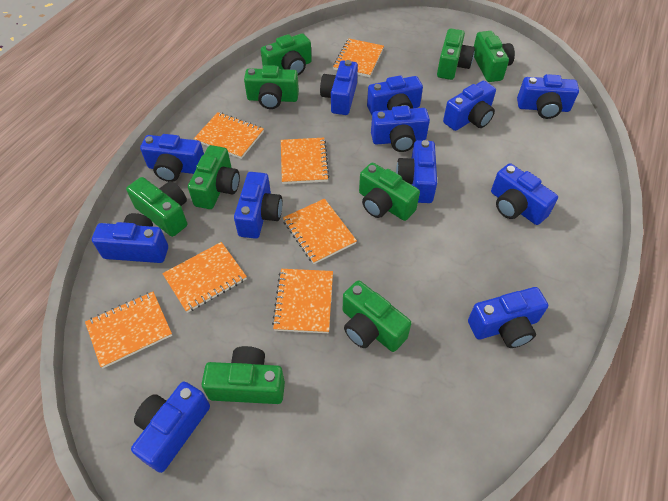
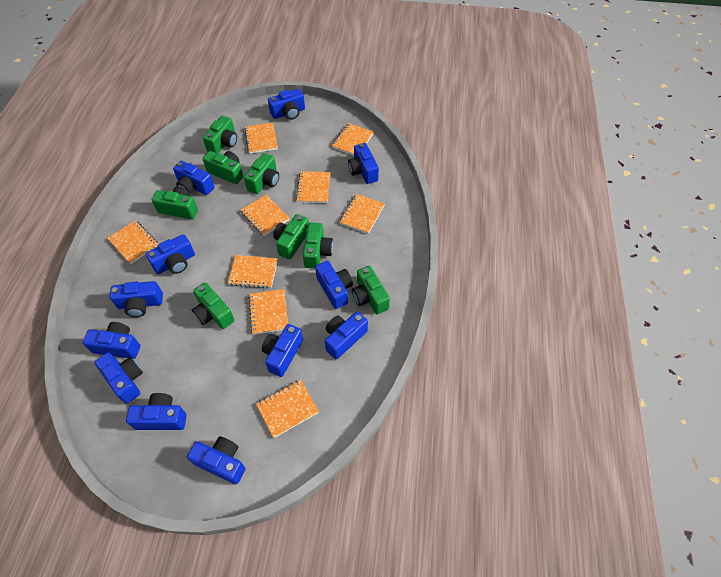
green camera: 9 -> 8
orange notebook: 7 -> 9

